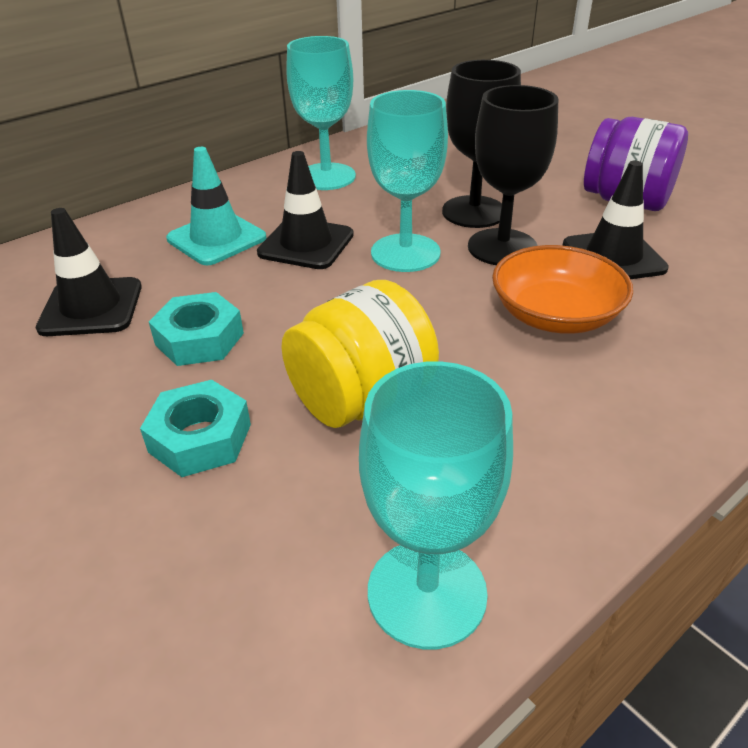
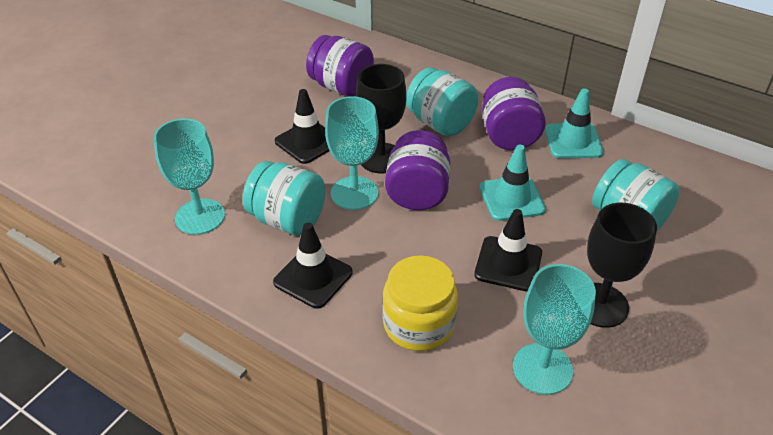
orange bowl: 1 -> 0
purple jar: 1 -> 3
turquoise jar: 0 -> 3
turquoise nut: 2 -> 0
turquoise traffic cone: 1 -> 2

